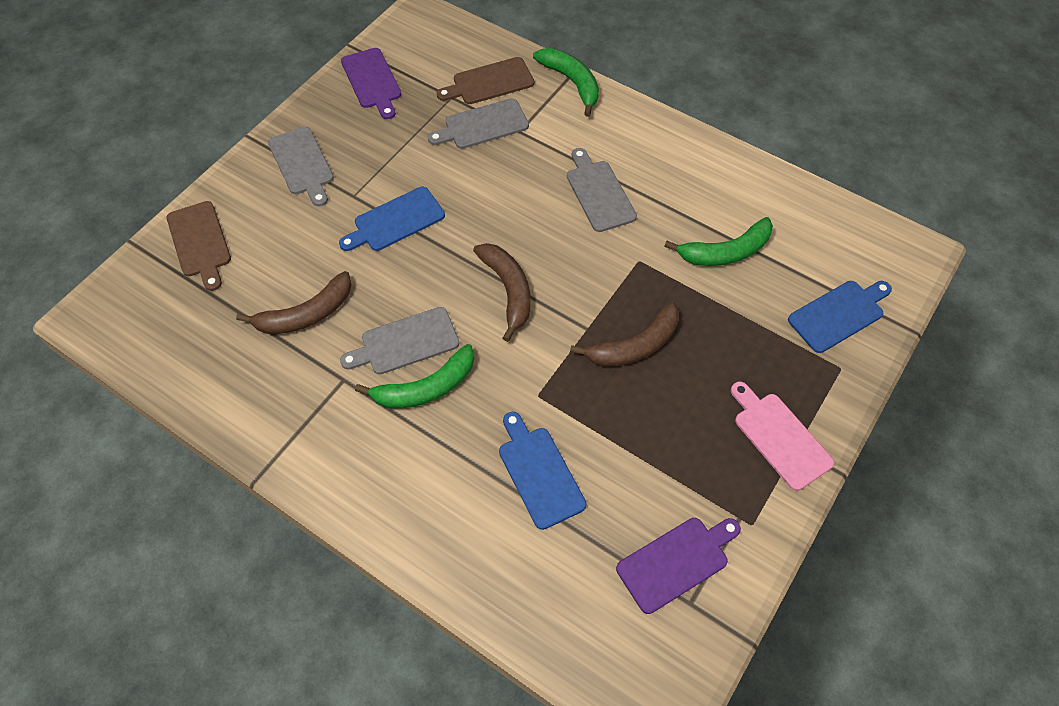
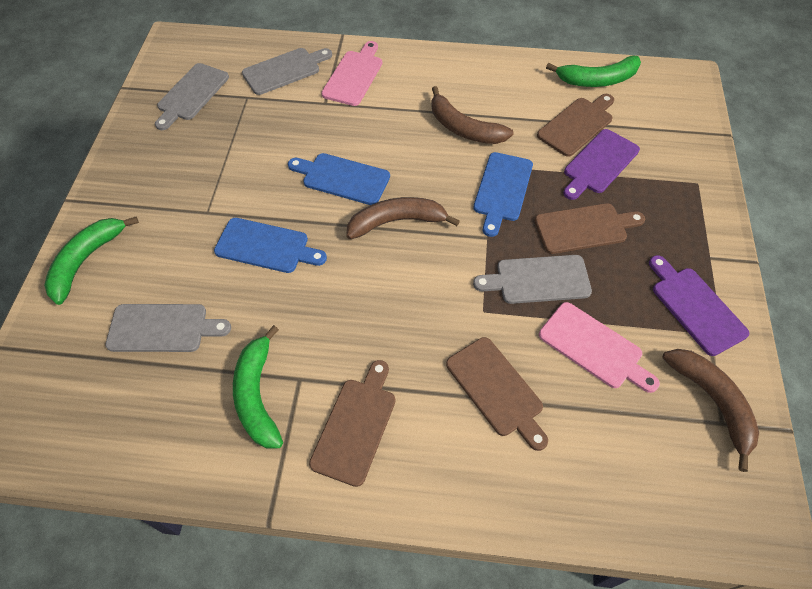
brown cutting board: 2 -> 4
pink cutting board: 1 -> 2

